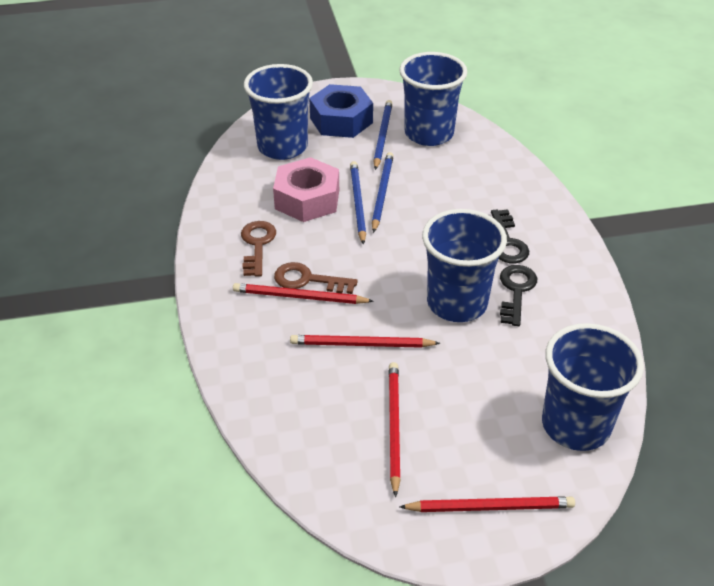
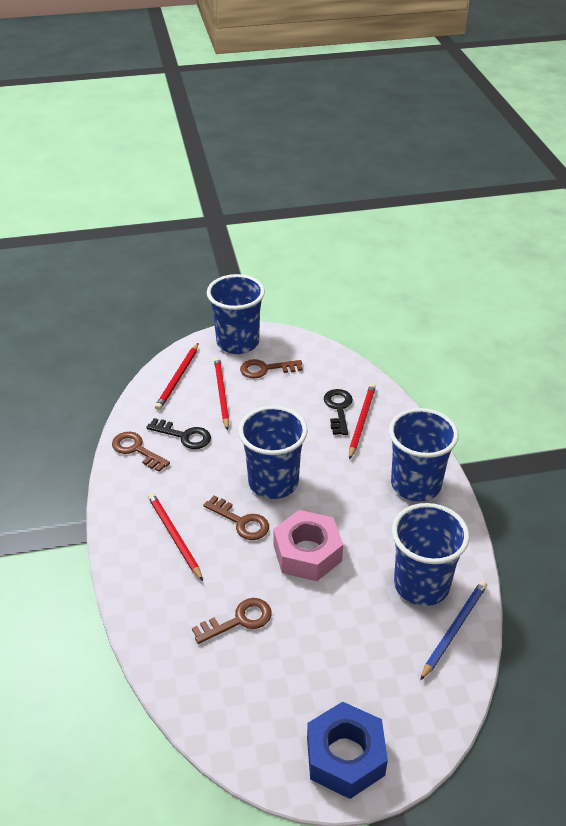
blue pencil: 3 -> 1
brown key: 2 -> 4

